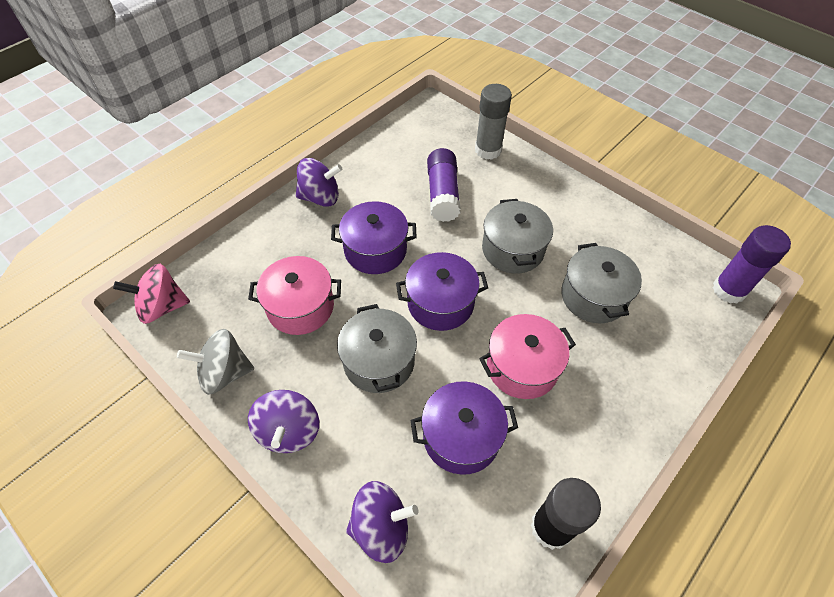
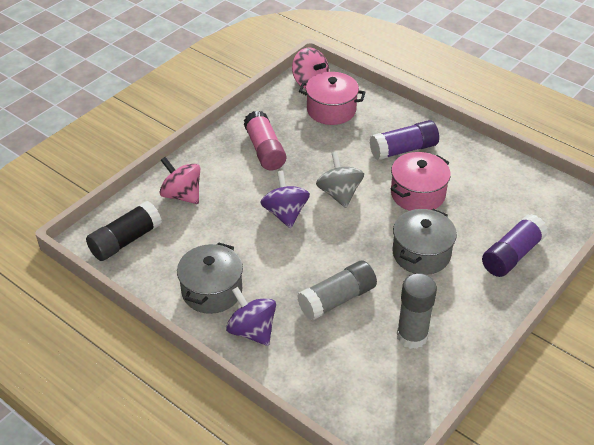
grey glue stick: 1 -> 2
grey pot: 3 -> 2
pink glue stick: 0 -> 1
pink spinning top: 1 -> 2
purple pot: 3 -> 0
purple spinning top: 3 -> 2

